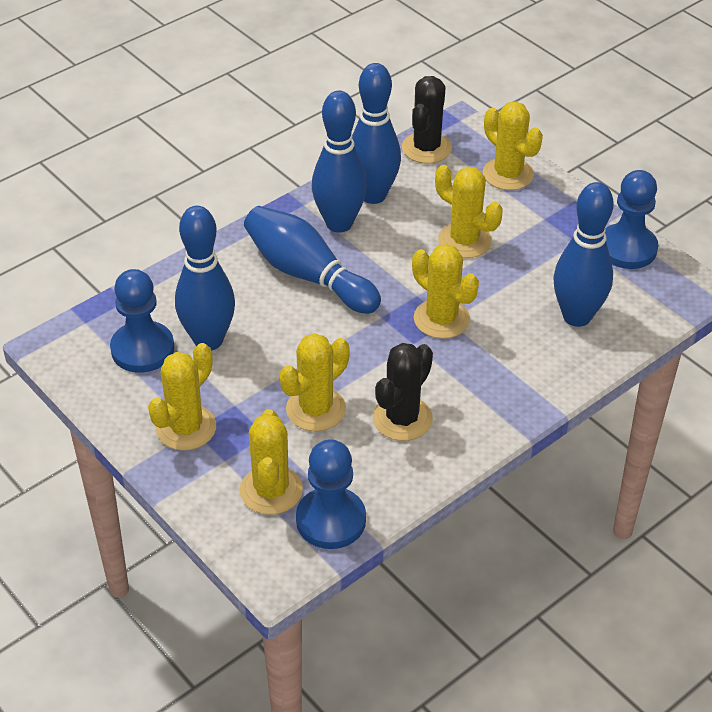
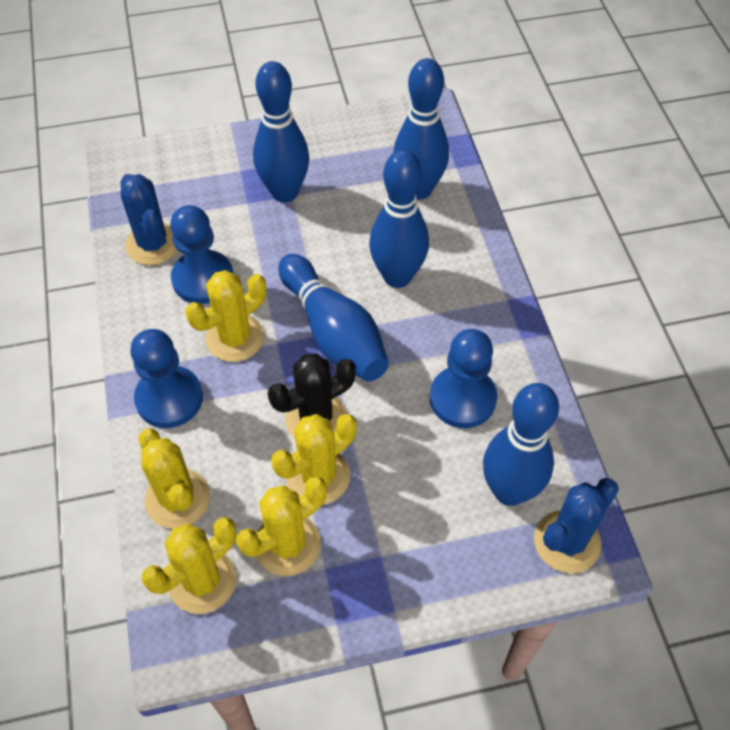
black cactus: 2 -> 1
blue cactus: 0 -> 2
yellow cactus: 6 -> 5

